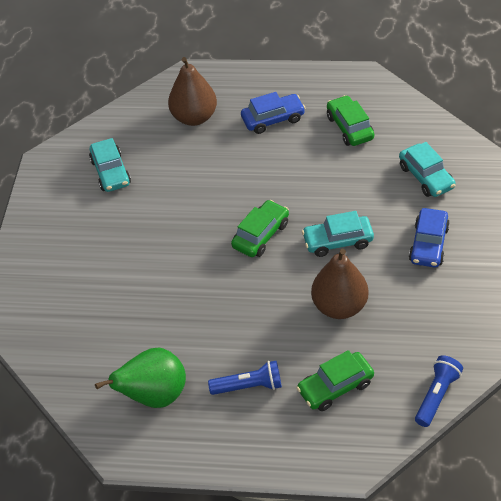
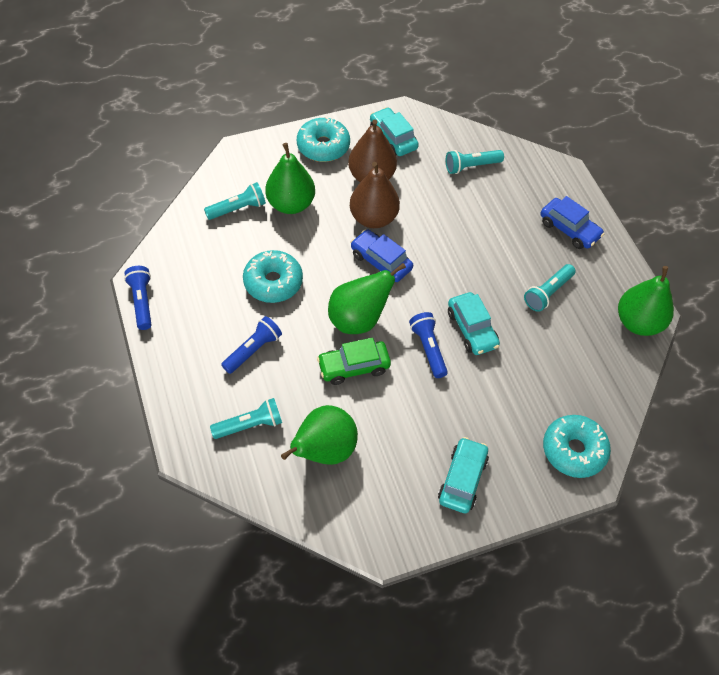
blue flashlight: 2 -> 3
green car: 3 -> 1
green pear: 1 -> 4
turquoise donut: 0 -> 3
turquoise flashlight: 0 -> 4

